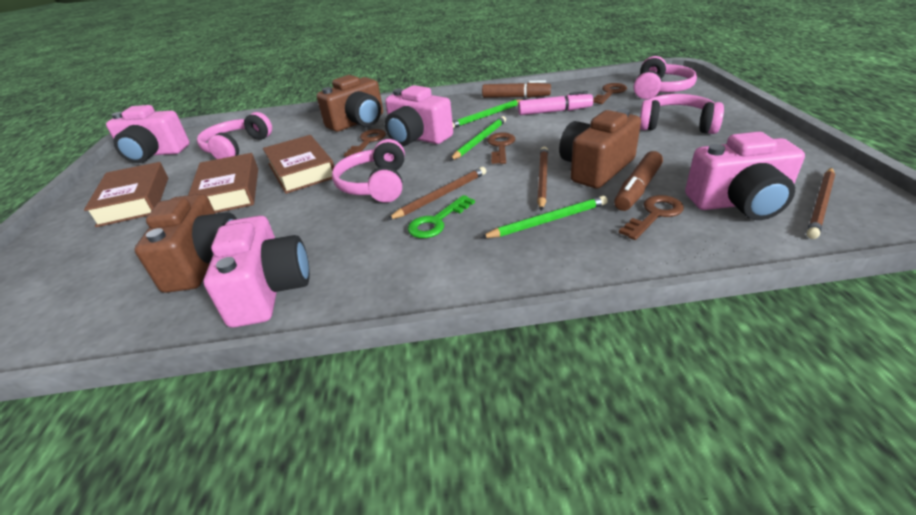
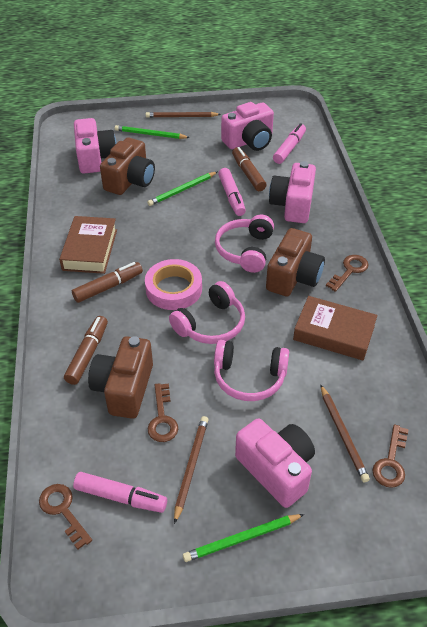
brown book: 3 -> 2
brown marker: 2 -> 3
green key: 1 -> 0
pink headphones: 4 -> 3
pink marker: 1 -> 3
pink tape: 0 -> 1

